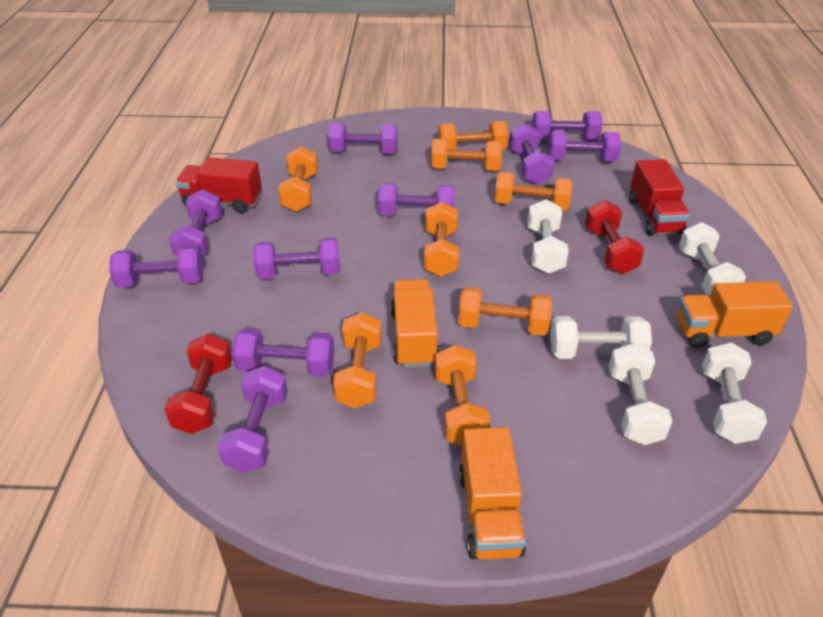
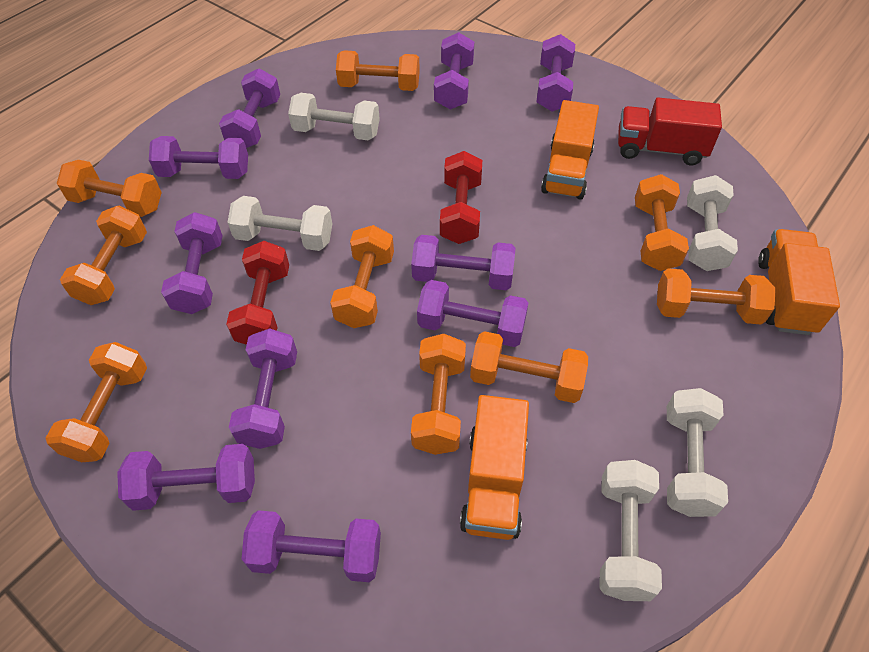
orange dumbbell: 8 -> 9
red truck: 2 -> 1

